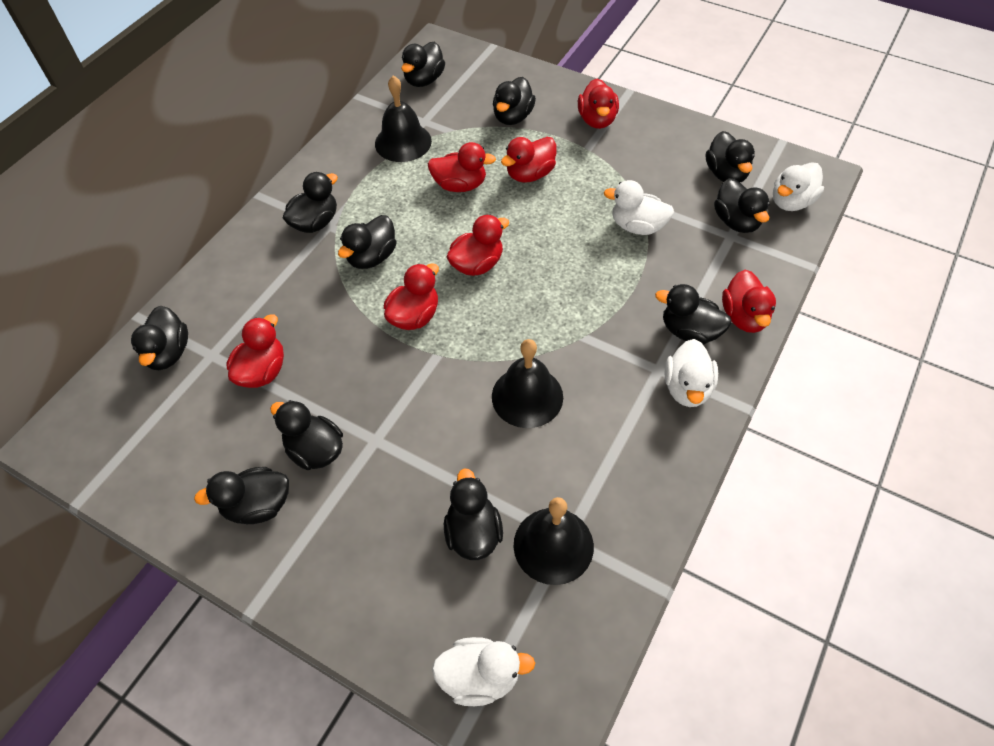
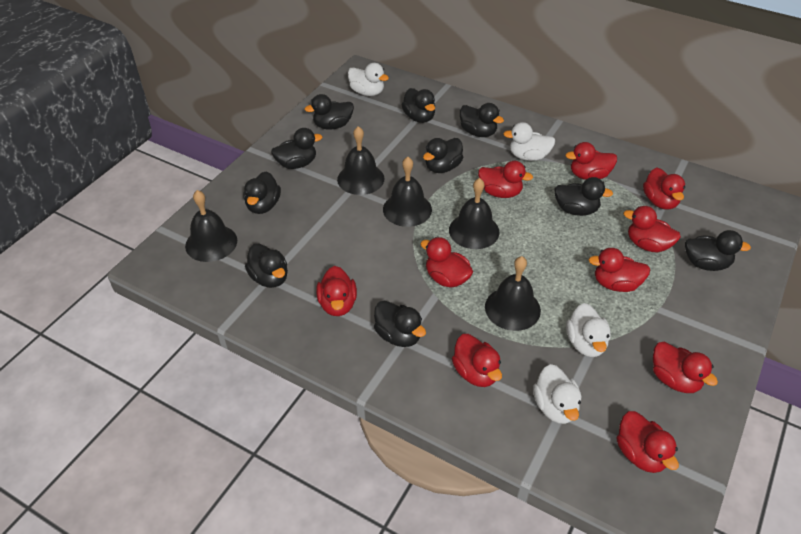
black bell: 3 -> 5
black duck: 11 -> 10
red duck: 7 -> 10

